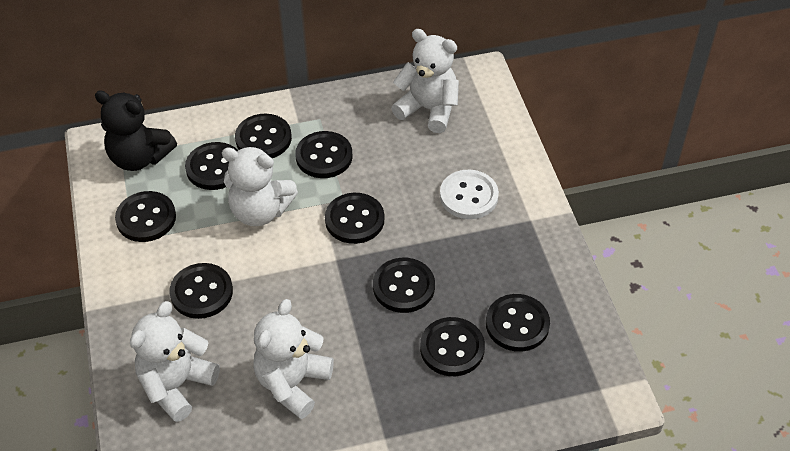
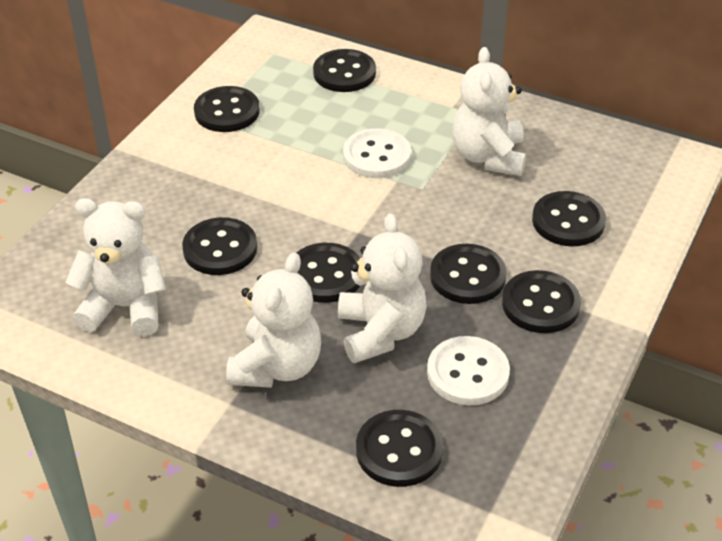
black button: 9 -> 8
black teddy bear: 1 -> 0
white button: 1 -> 2

